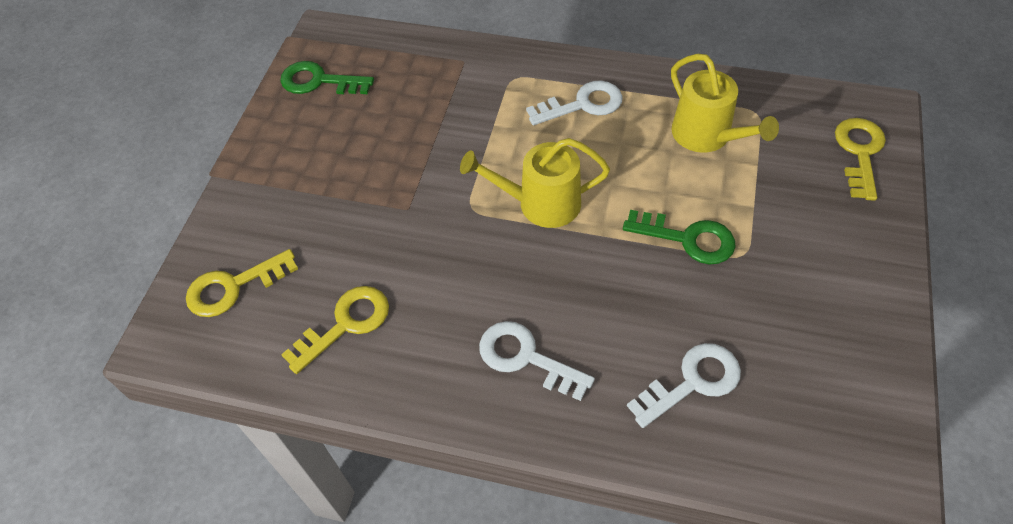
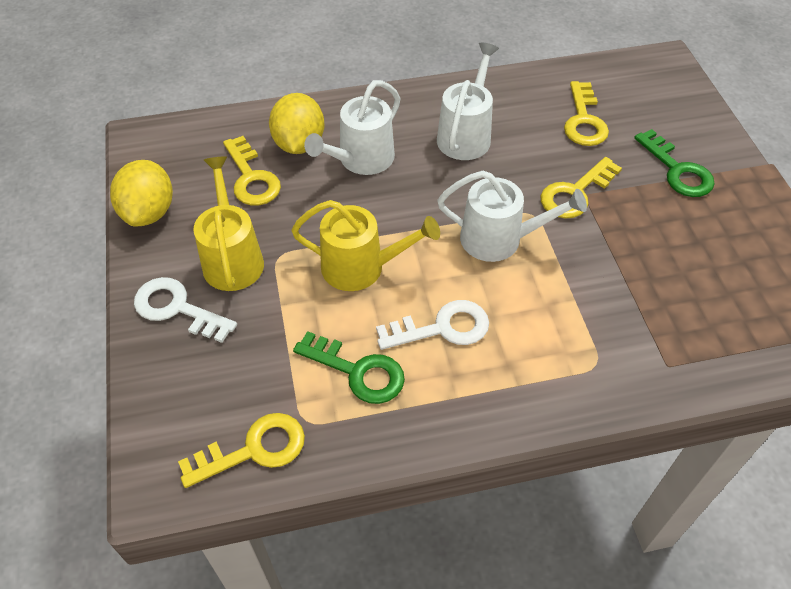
white key: 3 -> 2
white watering can: 0 -> 3
yellow key: 3 -> 4
yellow lemon: 0 -> 2

